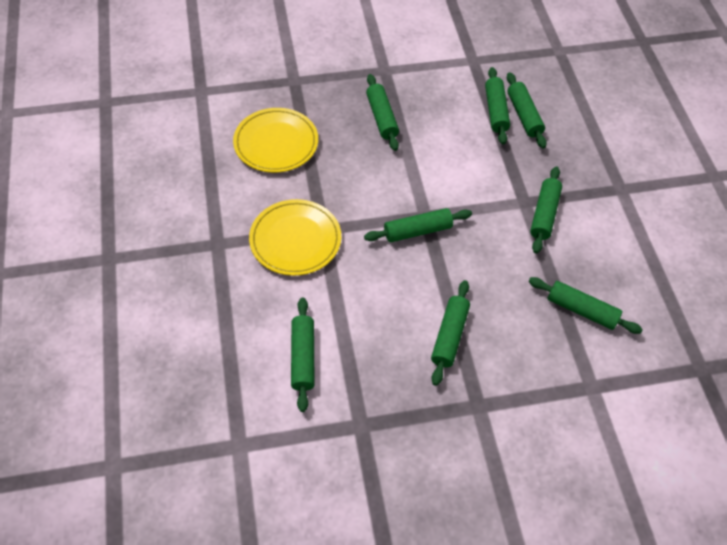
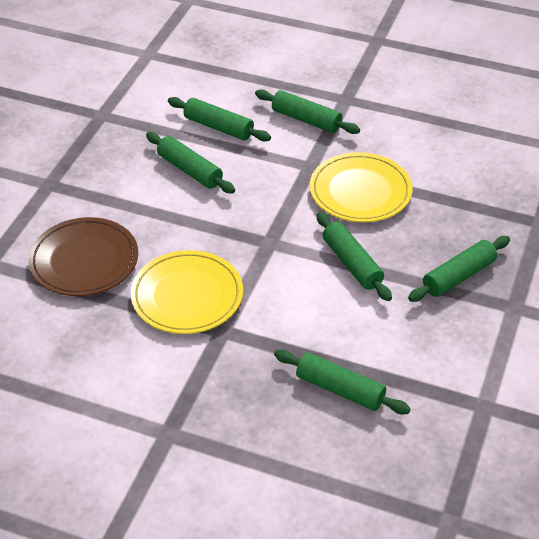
brown plate: 0 -> 1
green rolling pin: 8 -> 6

